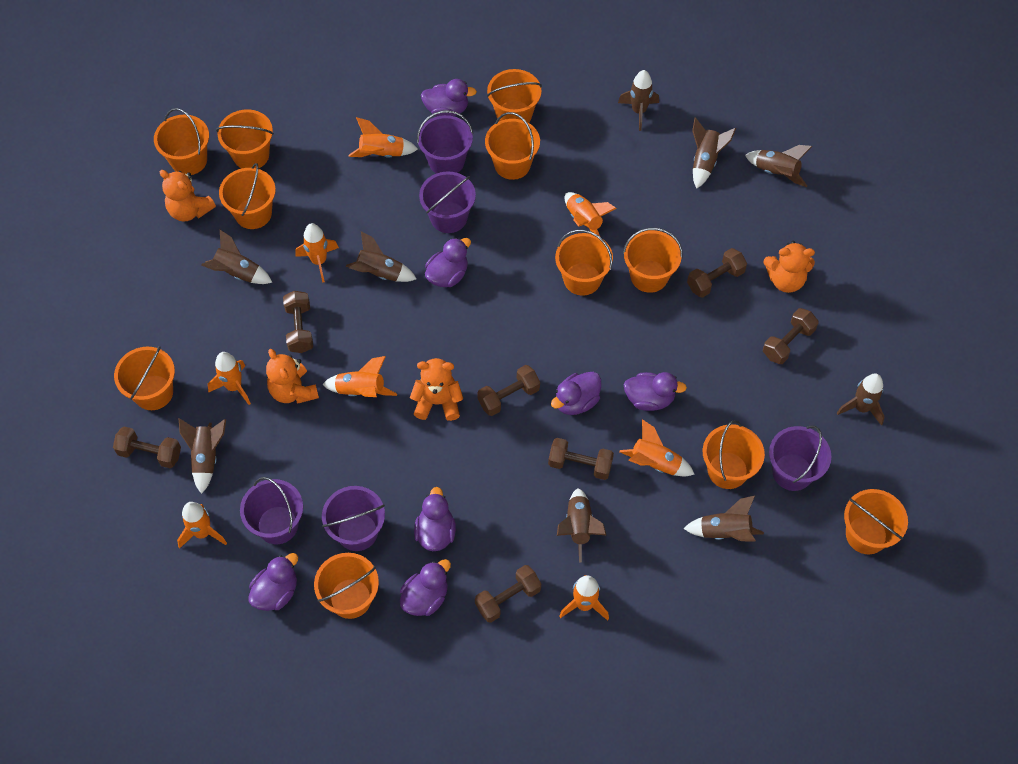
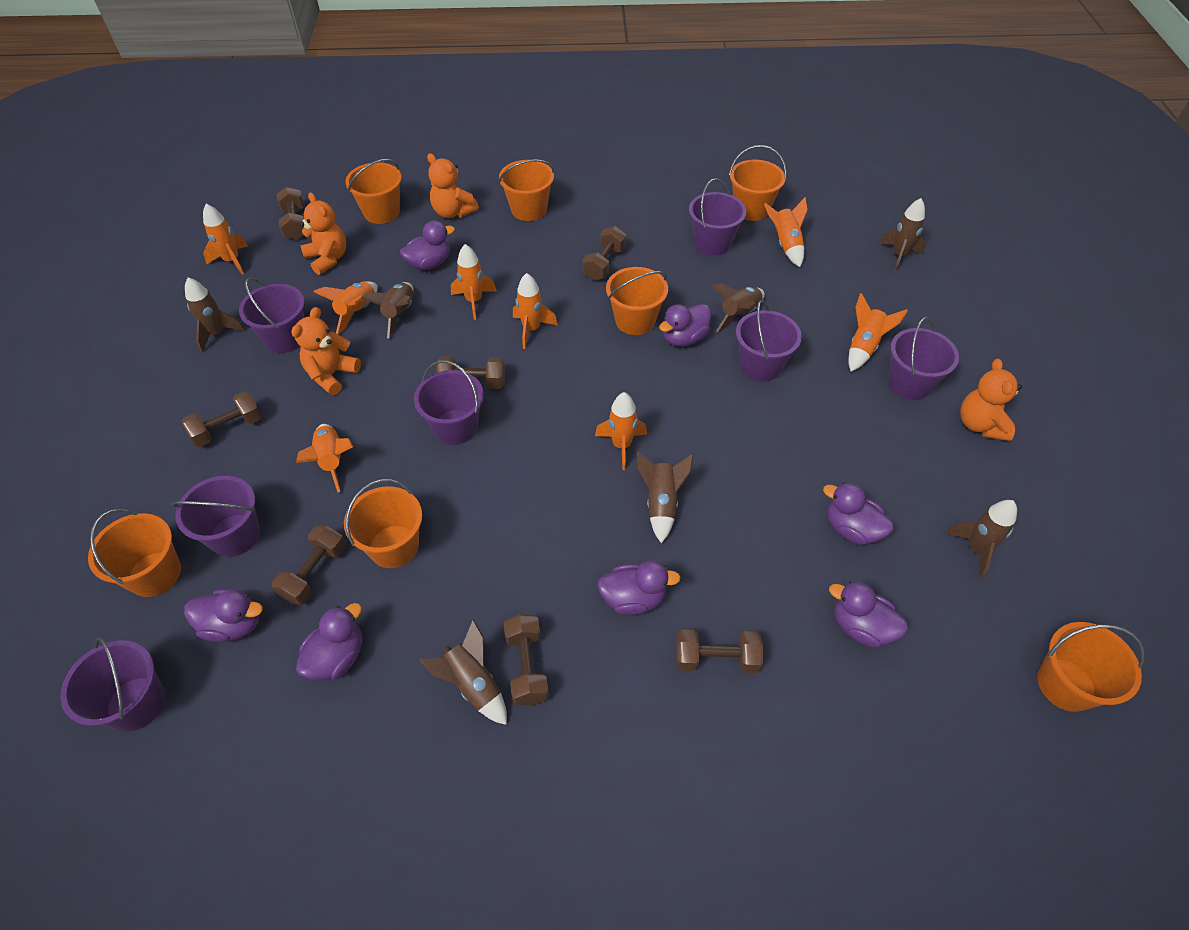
brown rocket: 9 -> 7
orange bucket: 11 -> 7
purple bucket: 5 -> 7

